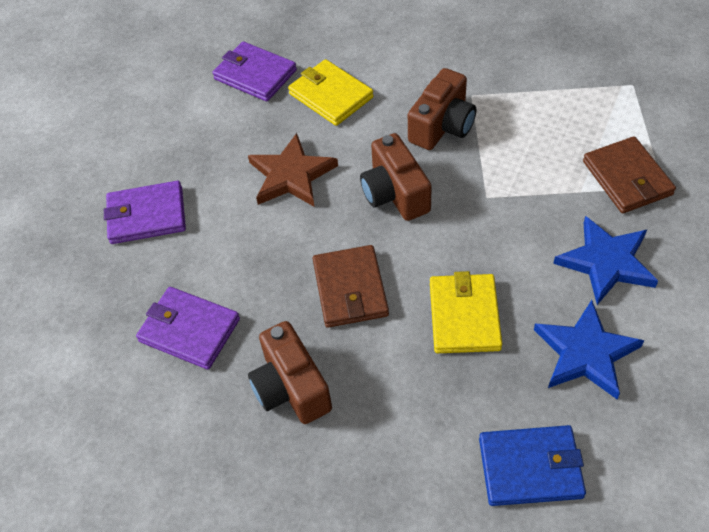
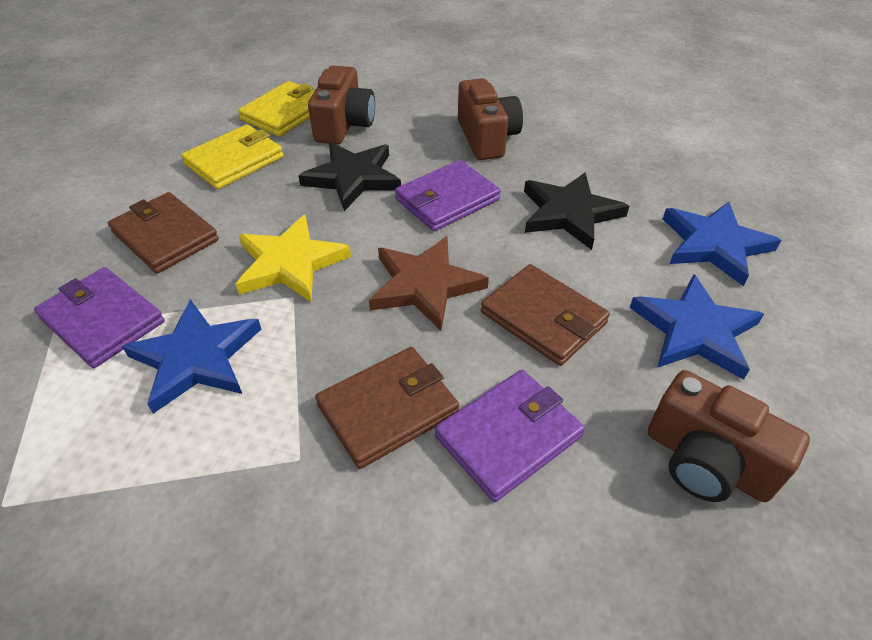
black star: 0 -> 2
blue star: 2 -> 3
blue wallet: 1 -> 0
brown wallet: 2 -> 3
yellow star: 0 -> 1

